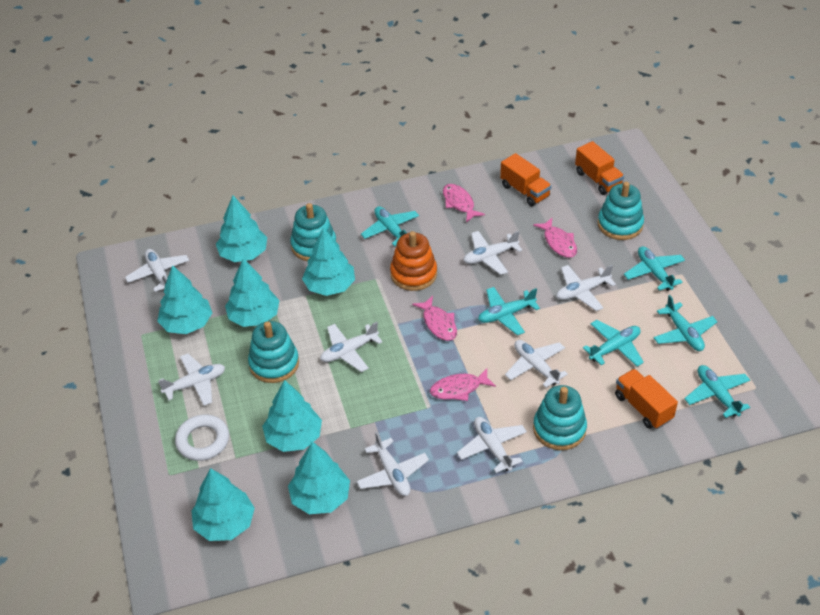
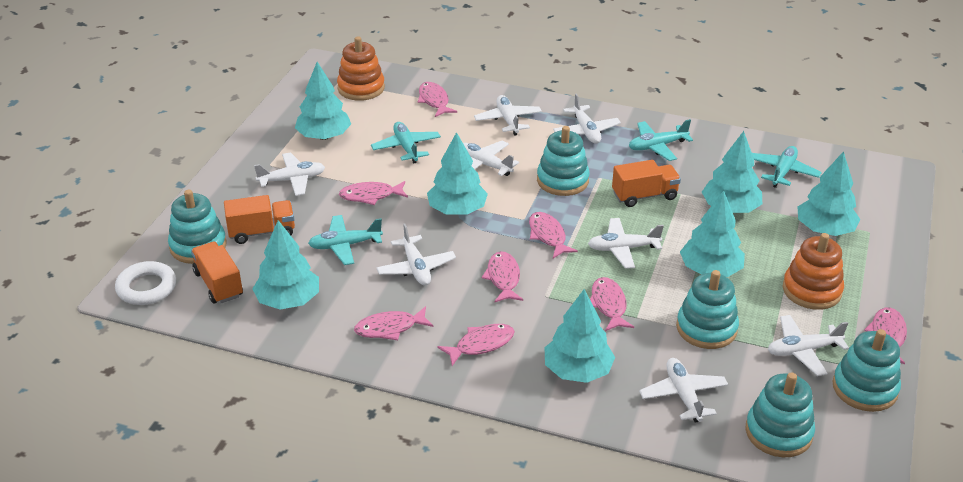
orange stacking toy: 1 -> 2
pink fish: 4 -> 8
turquoise plane: 6 -> 4
turquoise stacking toy: 4 -> 5

